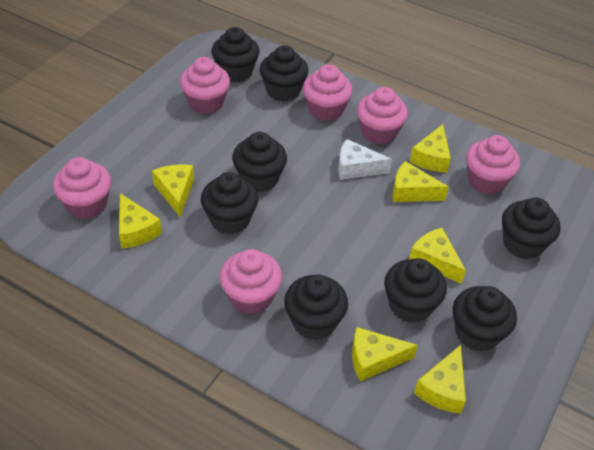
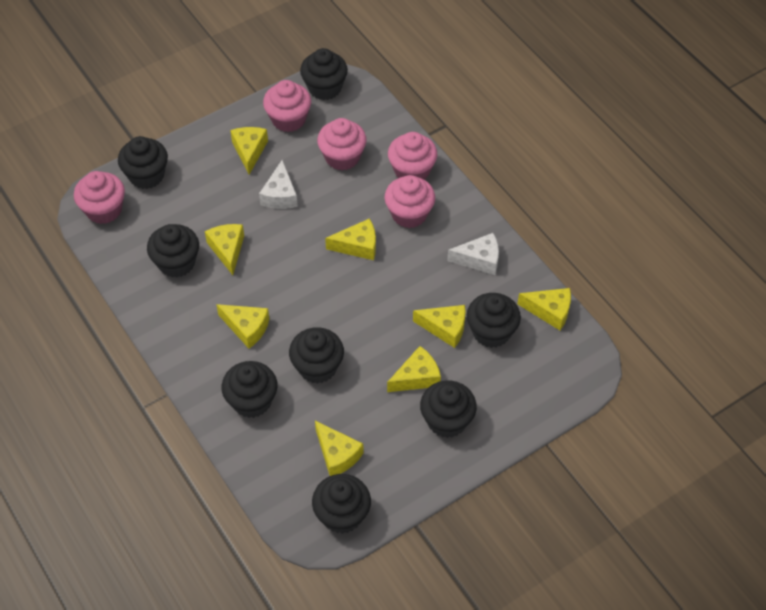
pink cupcake: 6 -> 5
white cheese: 1 -> 2
yellow cheese: 7 -> 8

